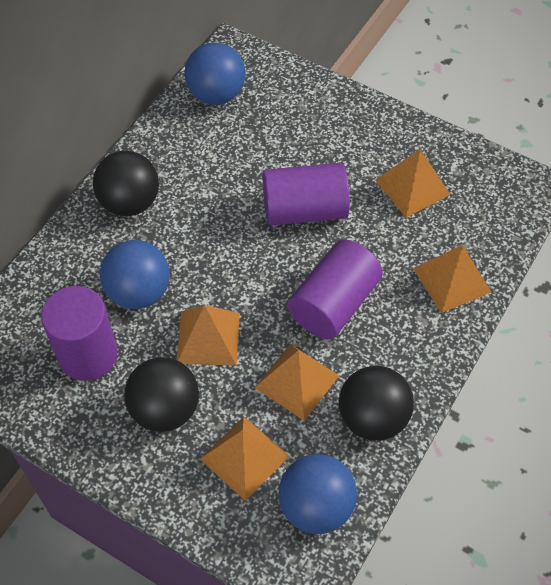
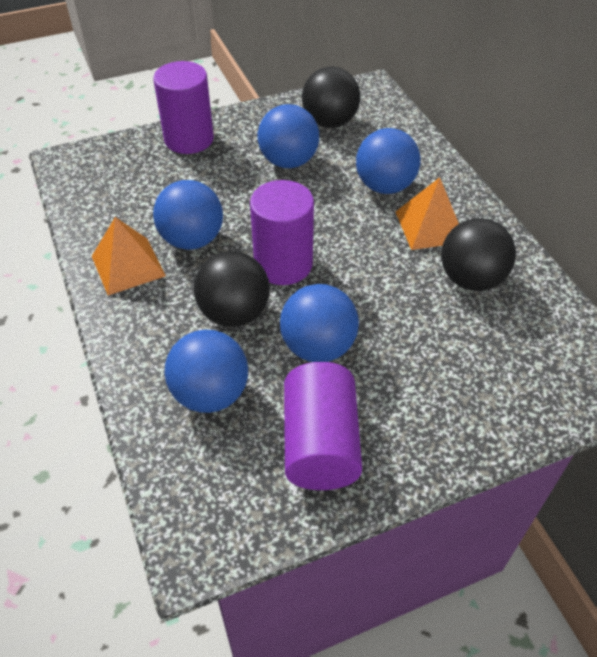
blue ball: 3 -> 5
orange pyramid: 5 -> 2

